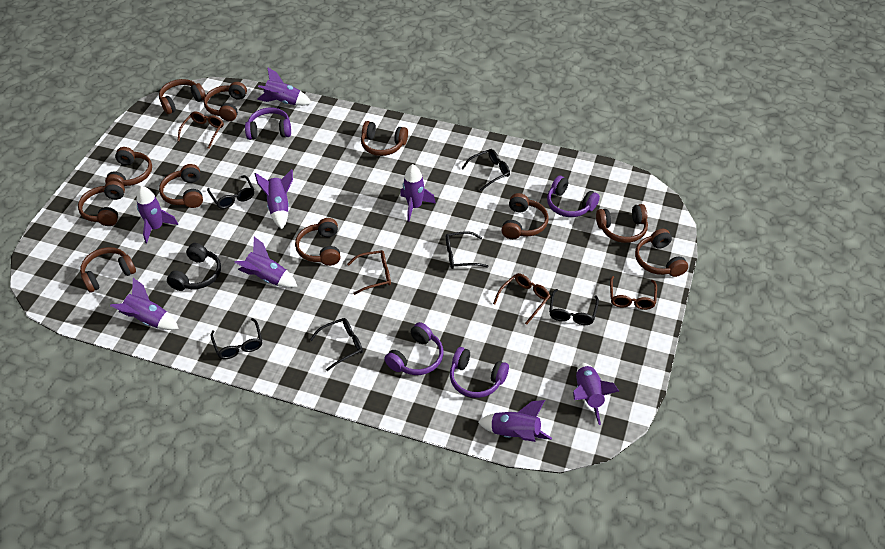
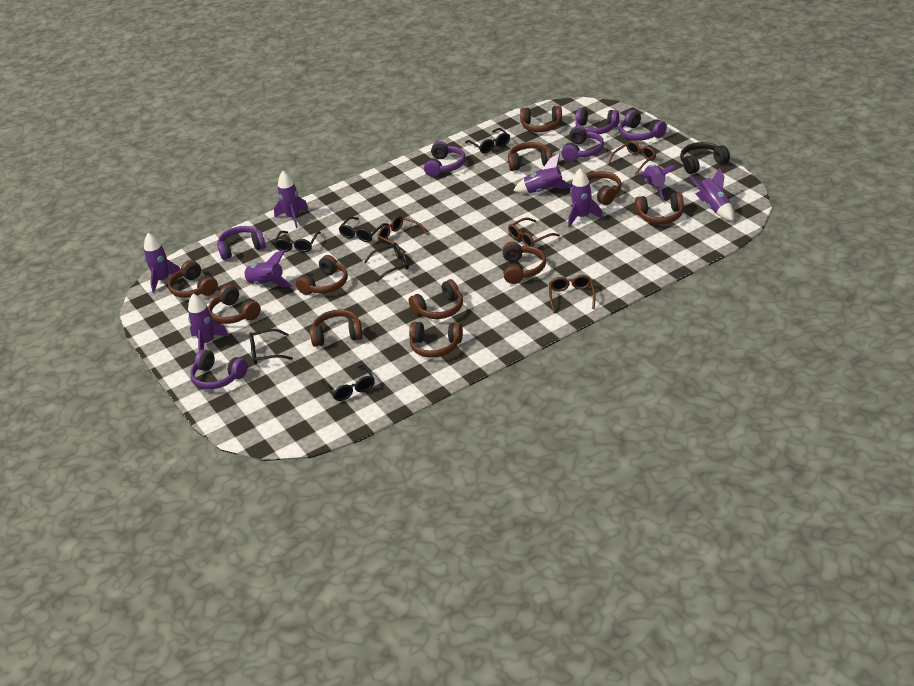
purple headphones: 4 -> 6

